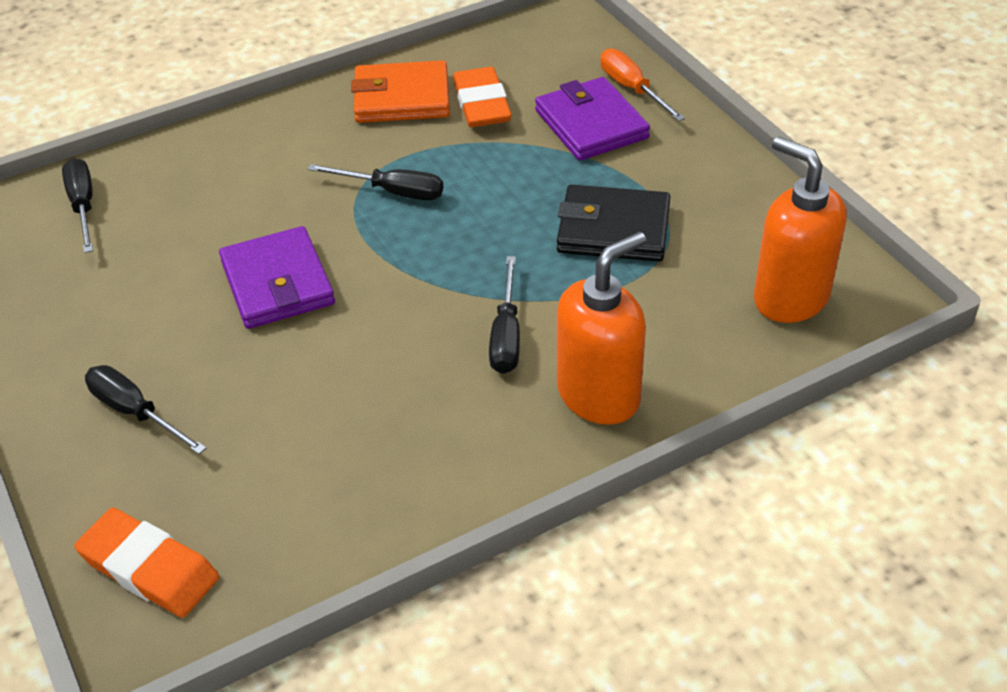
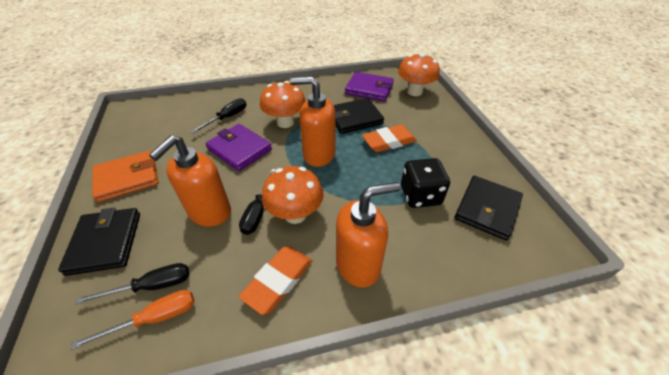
black dice: 0 -> 1
black screwdriver: 4 -> 3
black wallet: 1 -> 3
orange mushroom: 0 -> 3
orange soap dispenser: 2 -> 3

